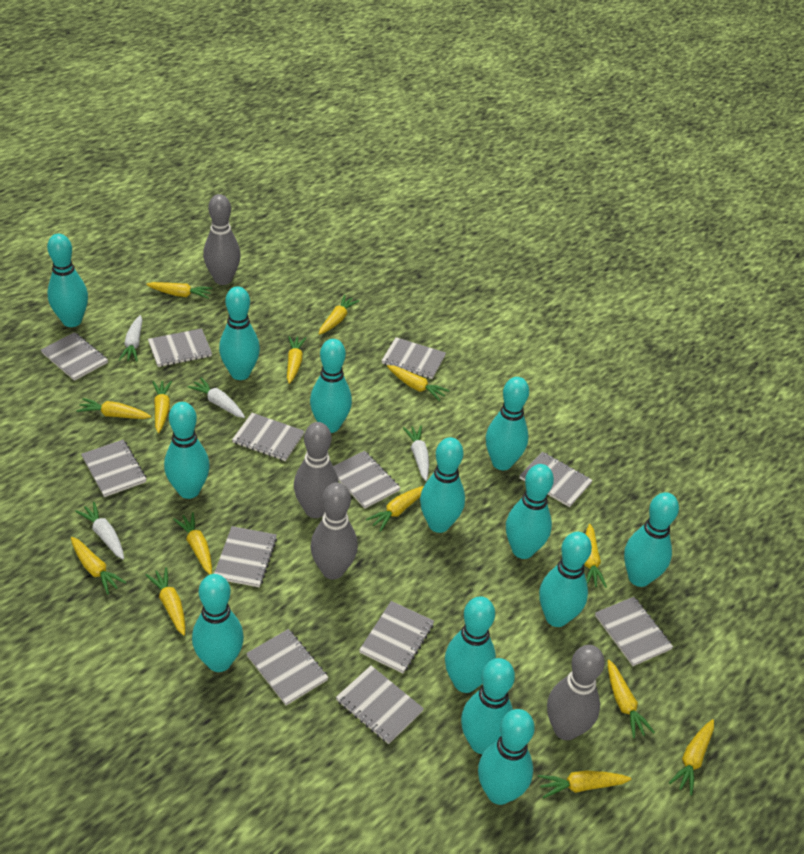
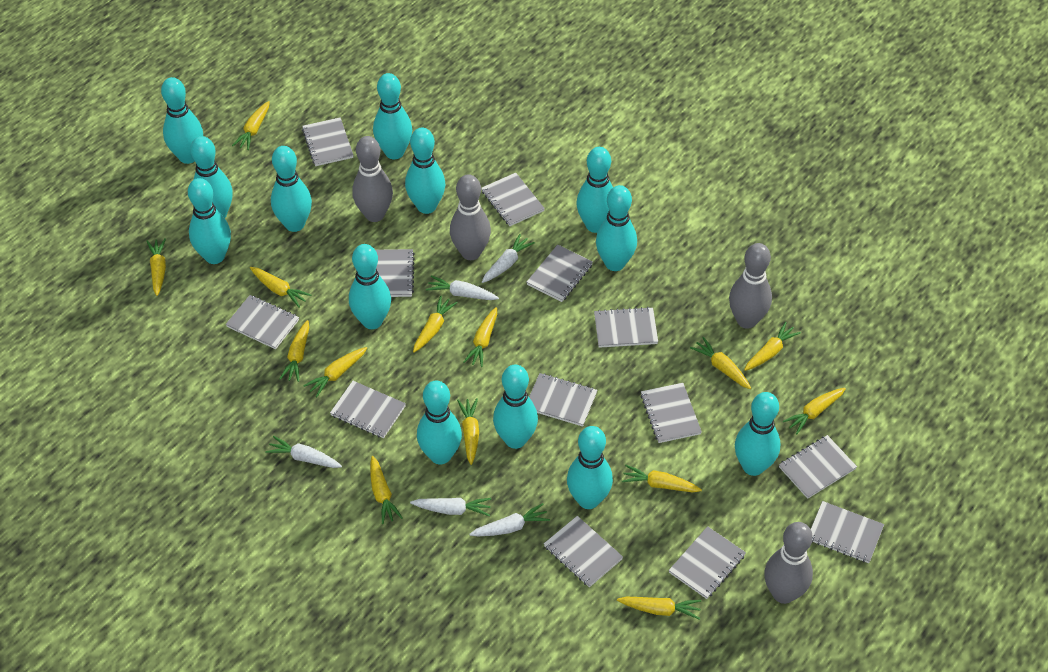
grey notebook: 12 -> 13
white carrot: 4 -> 5

